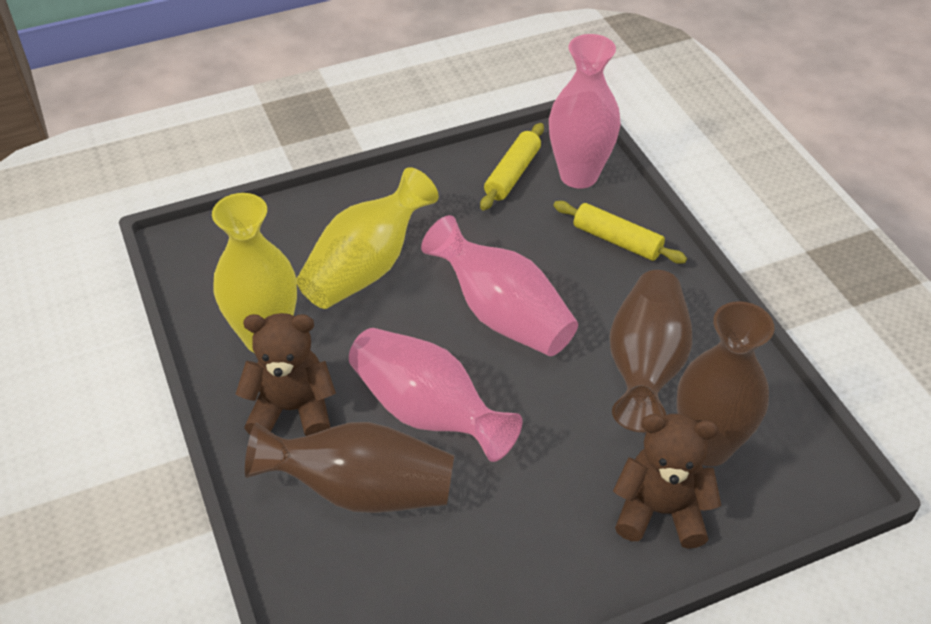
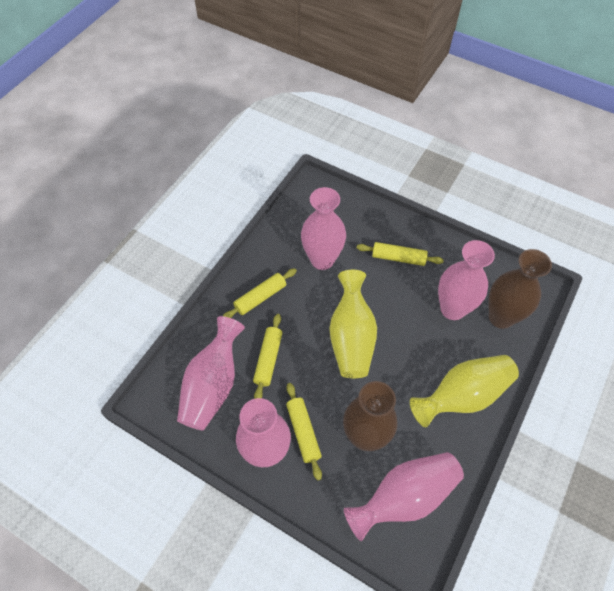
brown teddy bear: 2 -> 0
brown vase: 3 -> 2
pink vase: 3 -> 5
yellow rolling pin: 2 -> 4

